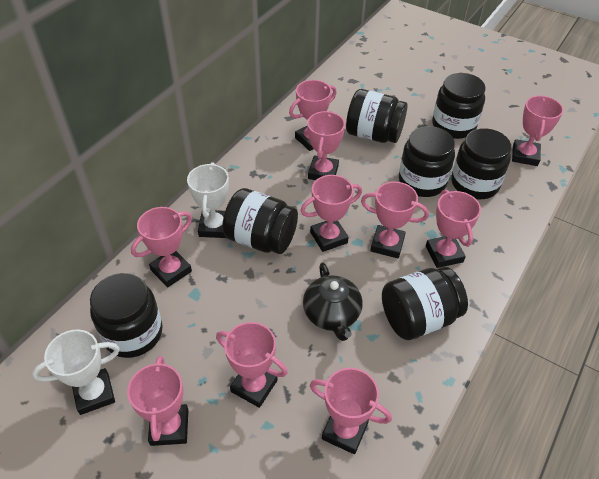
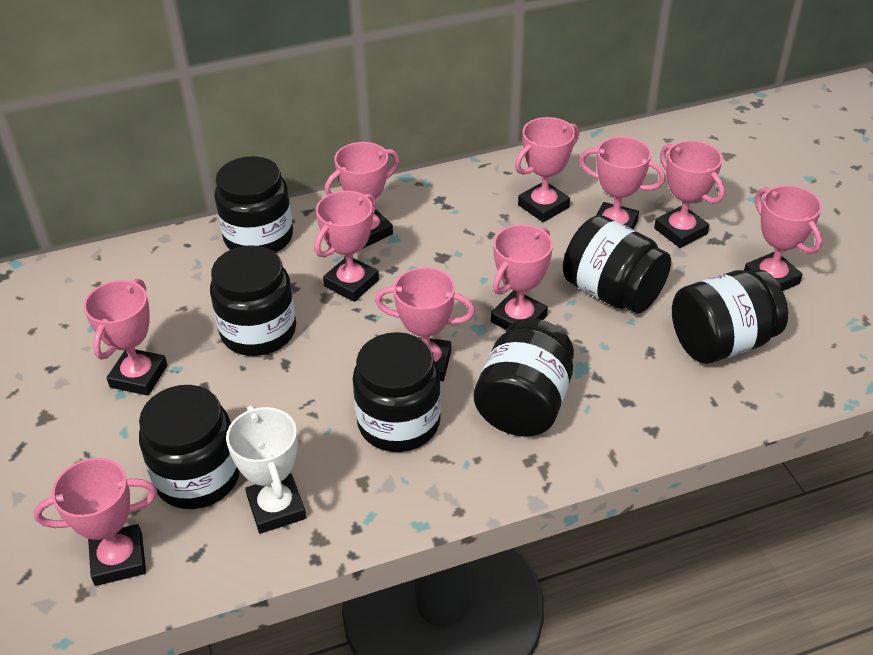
black teapot: 1 -> 0
white trophy: 2 -> 1

